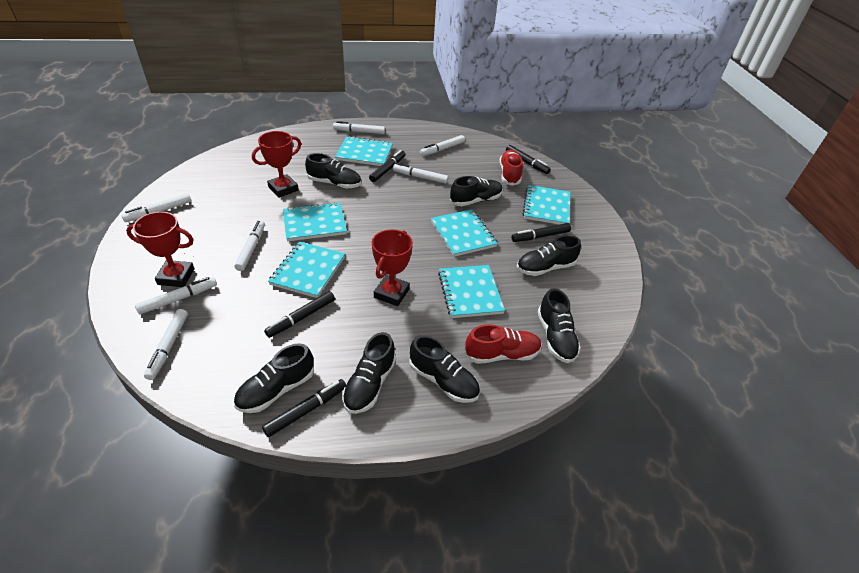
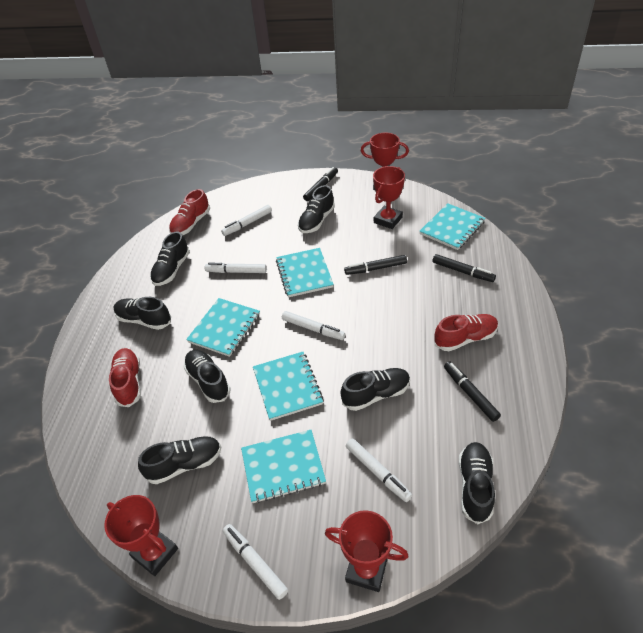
black marker: 5 -> 4
red shoe: 2 -> 3
red trophy: 3 -> 4
turquoise notebook: 6 -> 5
white marker: 7 -> 5

